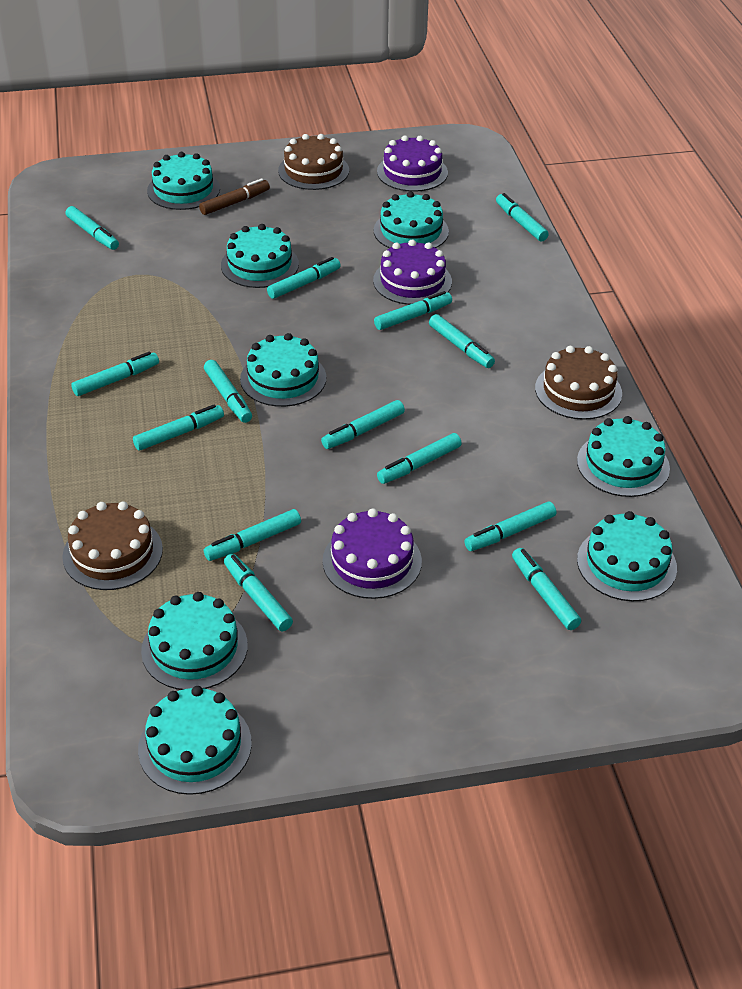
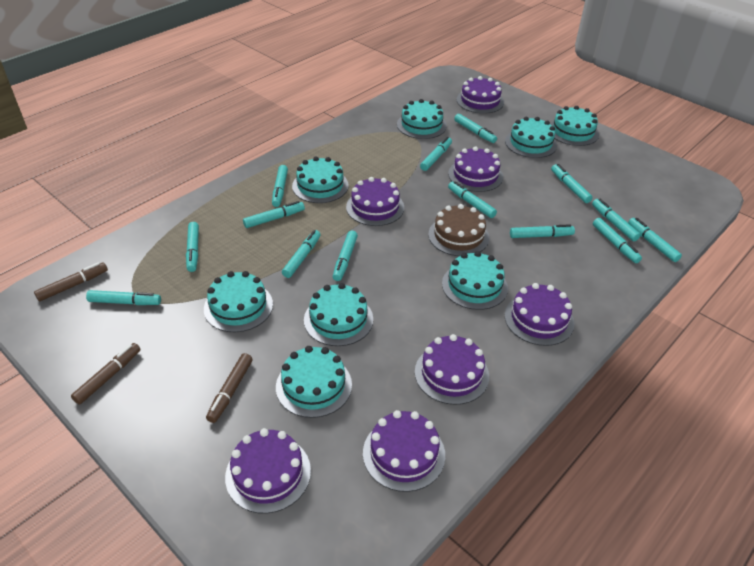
brown cake: 3 -> 1
brown marker: 1 -> 3
purple cake: 3 -> 7

